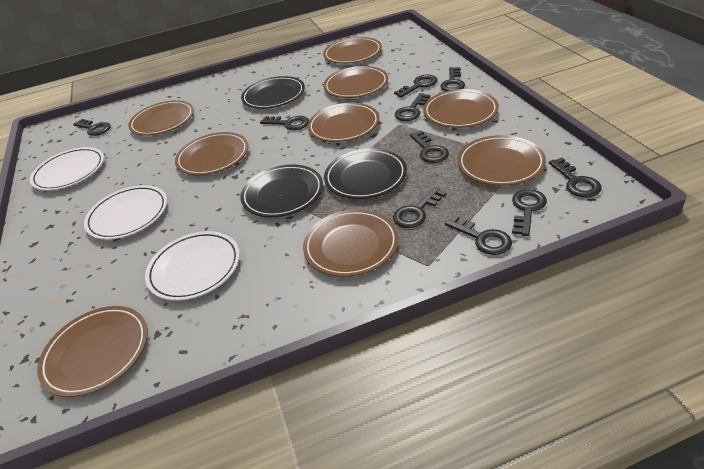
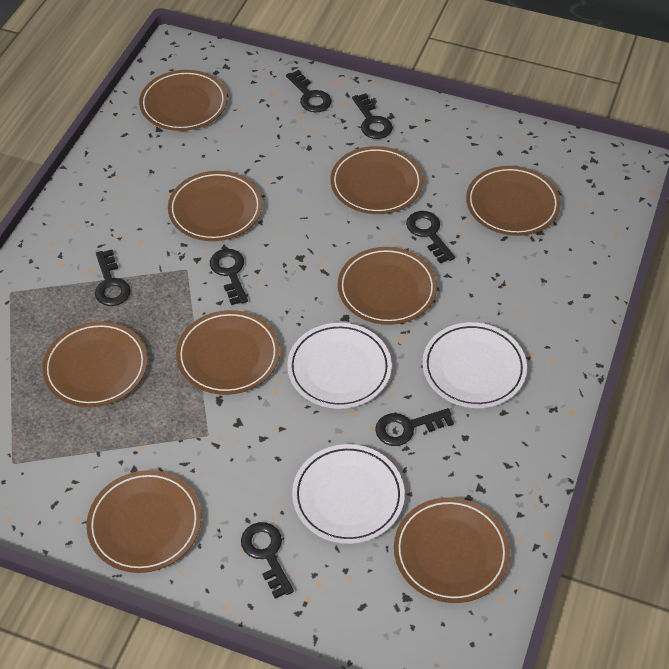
black key: 10 -> 7
black plate: 3 -> 0

